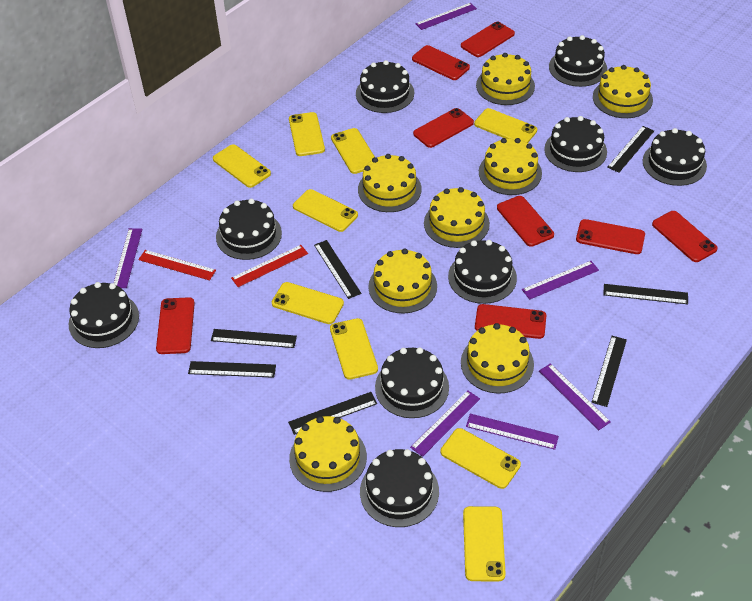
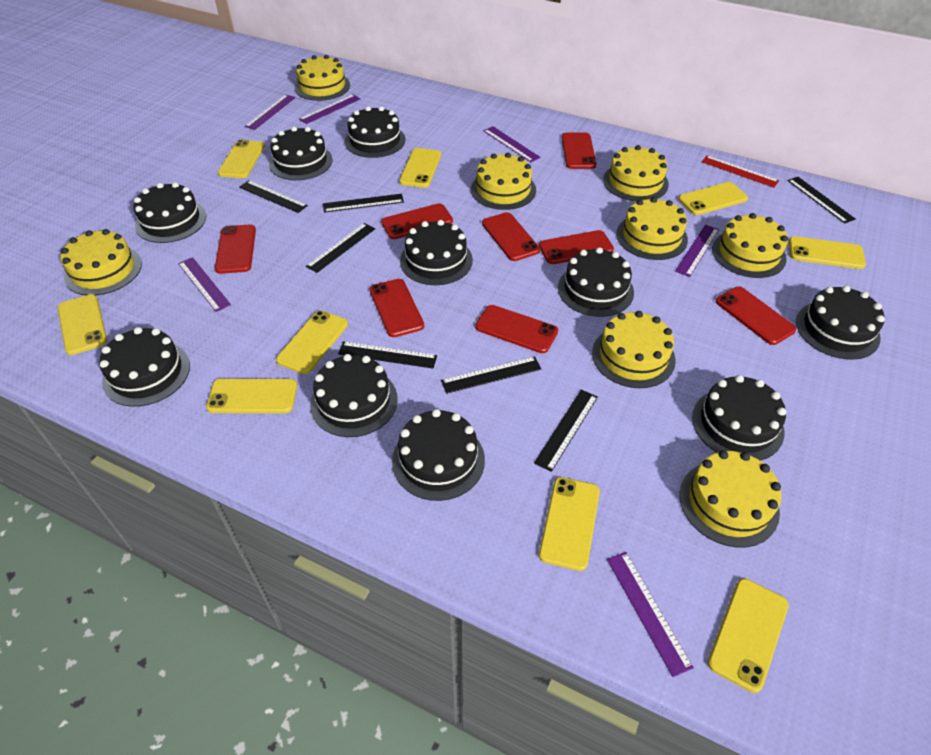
black cake: 9 -> 10
red ruler: 2 -> 1

